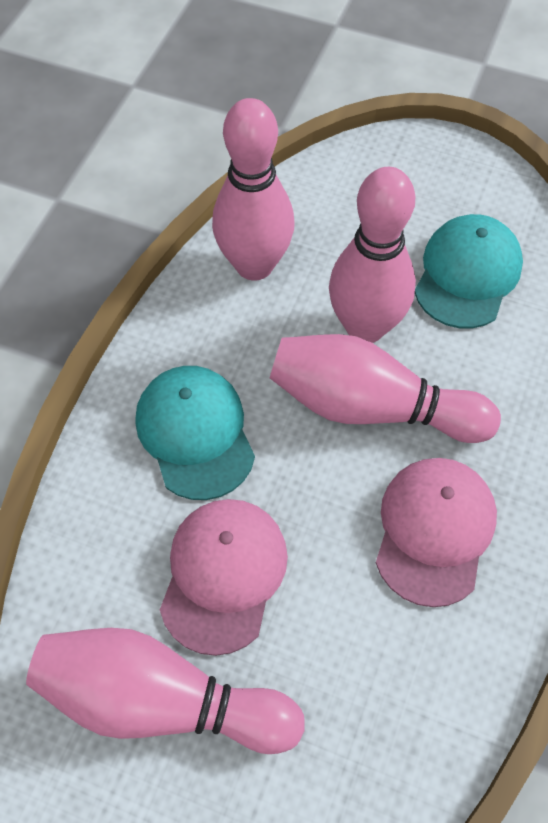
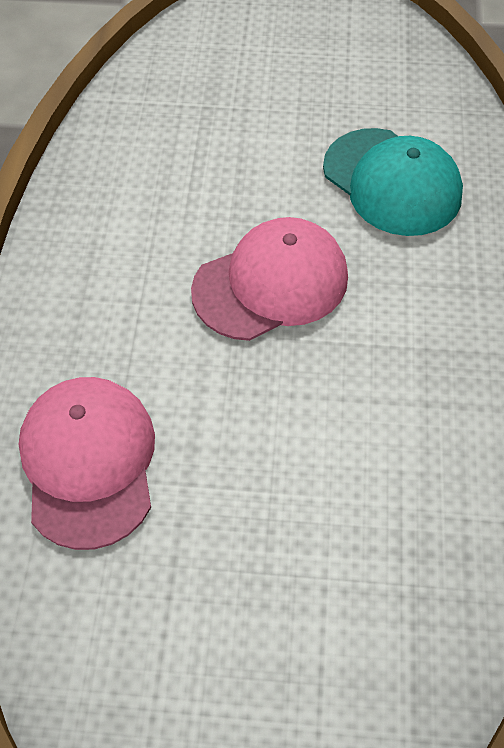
pink bowling pin: 4 -> 0
turquoise cap: 2 -> 1

